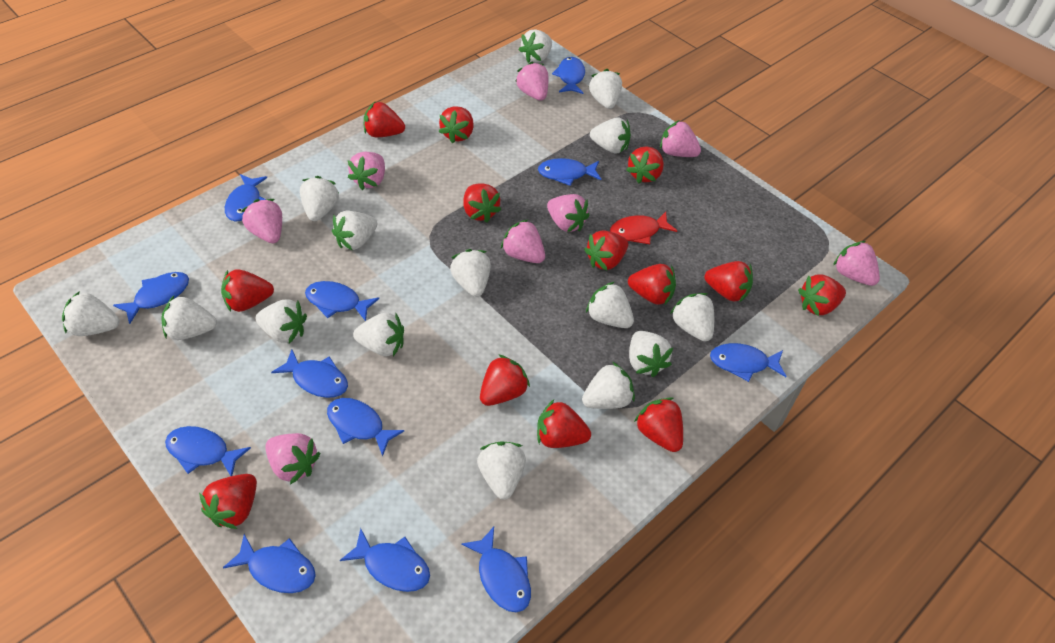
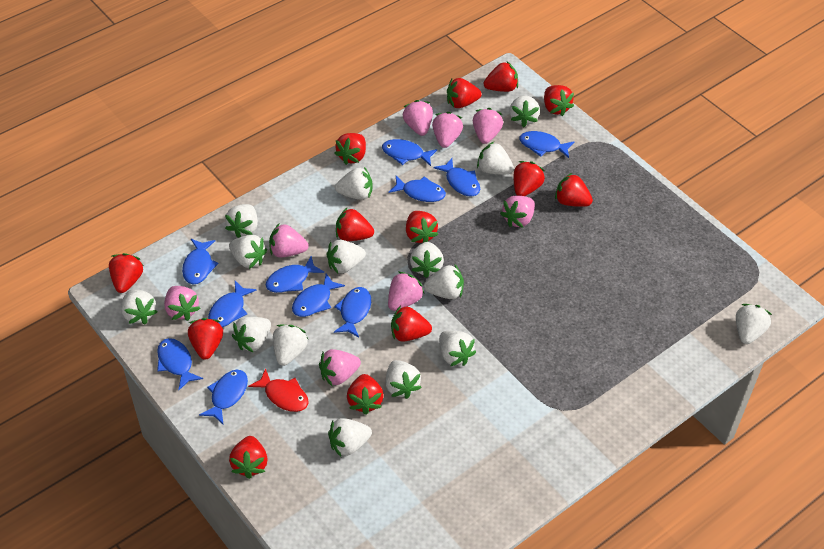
blue fish: 12 -> 11

